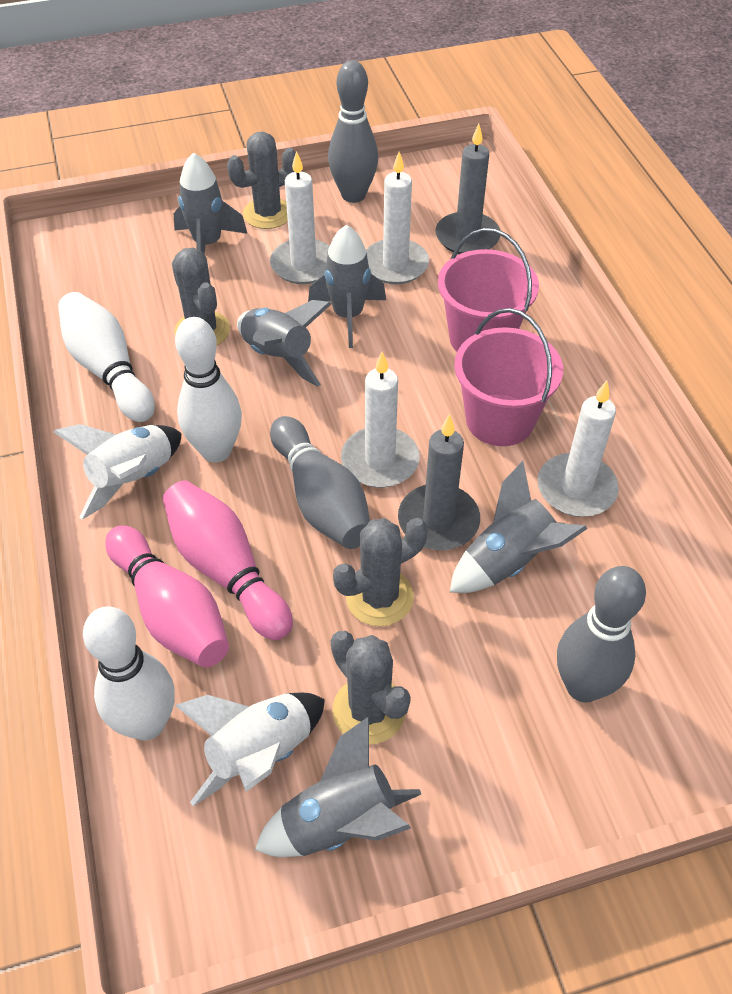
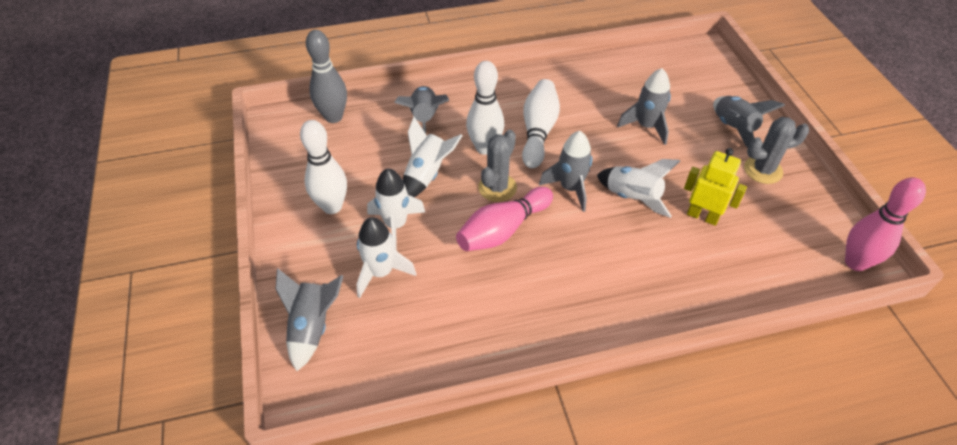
grey bowling pin: 3 -> 1
grey cactus: 4 -> 2
grey candle: 2 -> 0
pink bucket: 2 -> 0
white candle: 4 -> 0
white rocket: 2 -> 4
yellow robot: 0 -> 1

